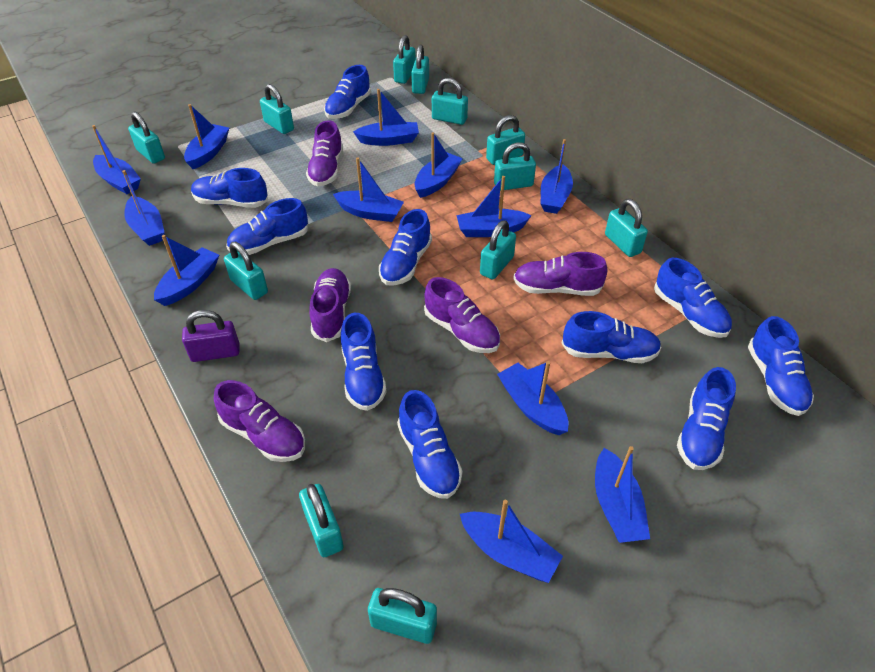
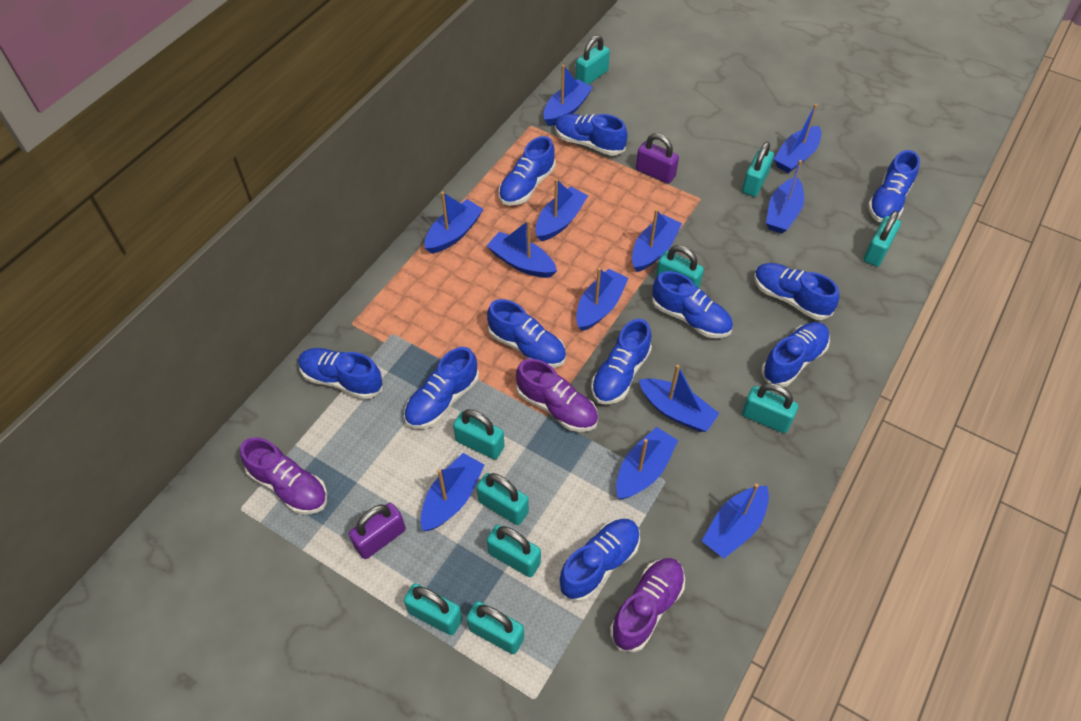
blue shoe: 10 -> 11
purple padlock: 1 -> 2
purple shoe: 5 -> 3
turquoise padlock: 12 -> 10

